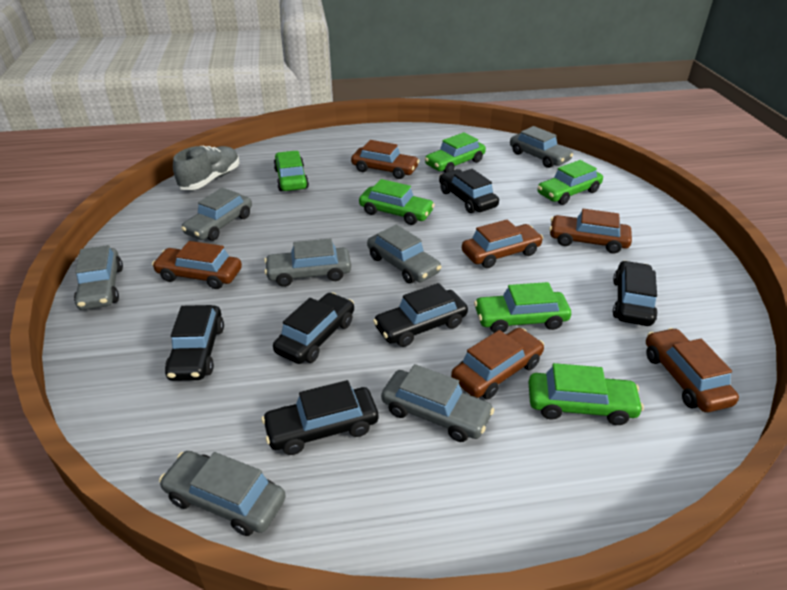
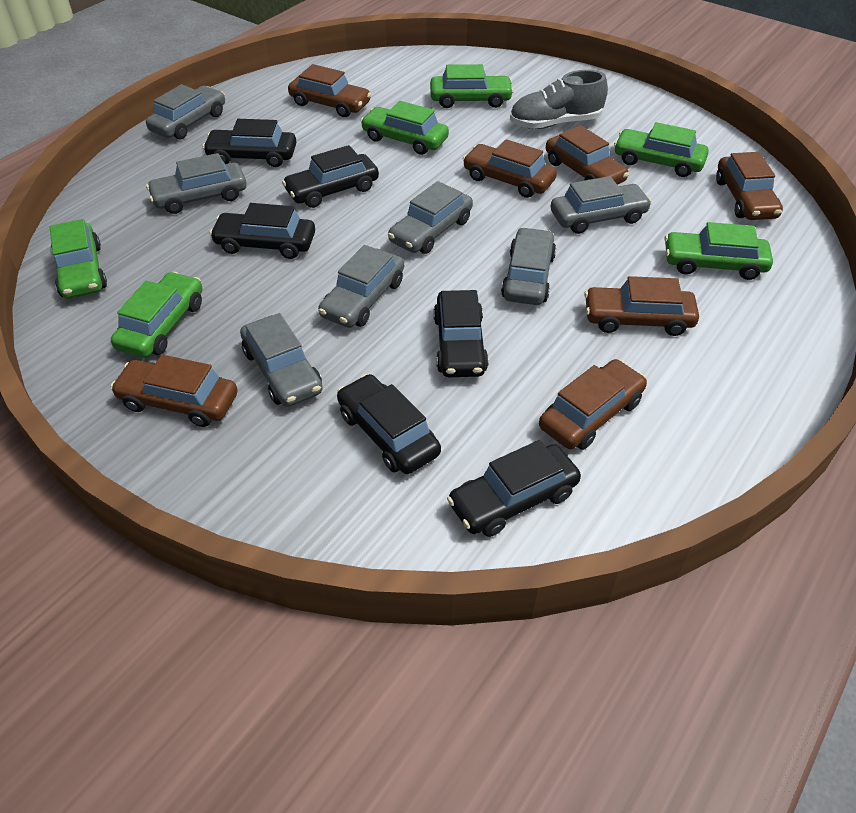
brown car: 6 -> 7

